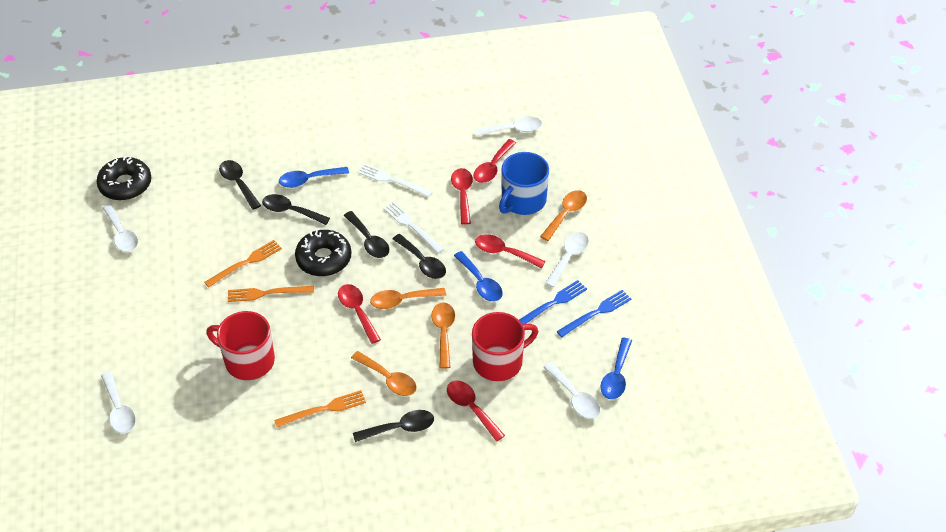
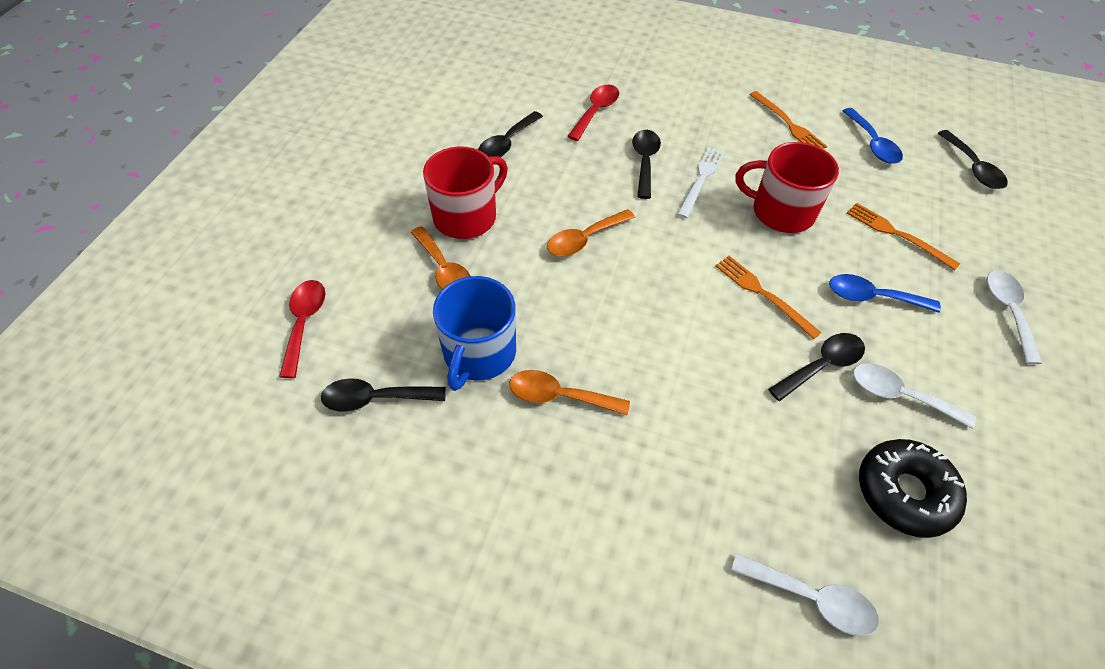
black donut: 2 -> 1
blue fork: 2 -> 0
blue spoon: 3 -> 2
orange spoon: 4 -> 3
red spoon: 5 -> 2
white fork: 2 -> 1
white spoon: 5 -> 3

